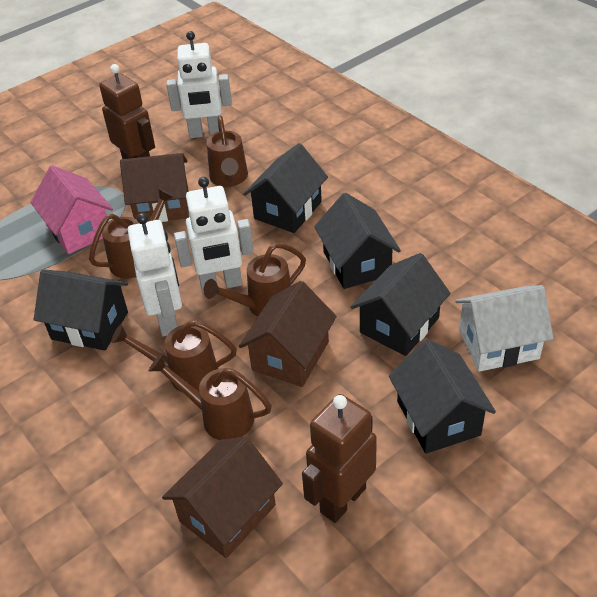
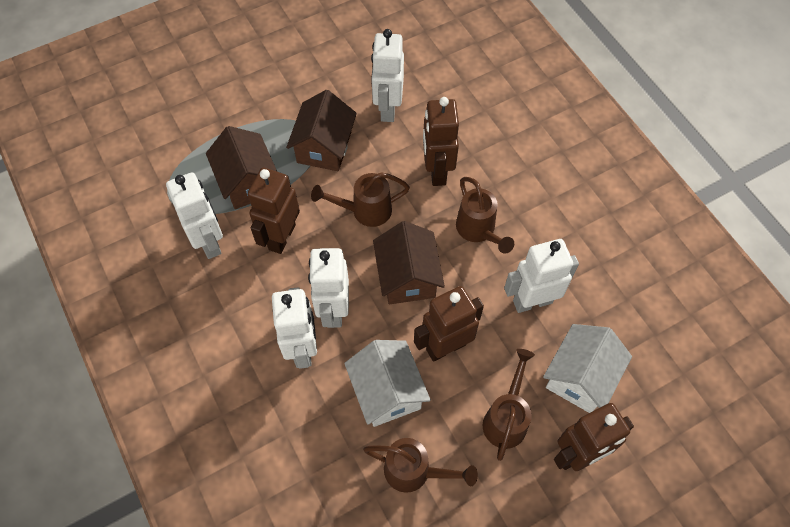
black house: 5 -> 0
brown robot: 2 -> 4
brown watering can: 5 -> 4
pink house: 1 -> 0
white house: 1 -> 2
white robot: 3 -> 5

